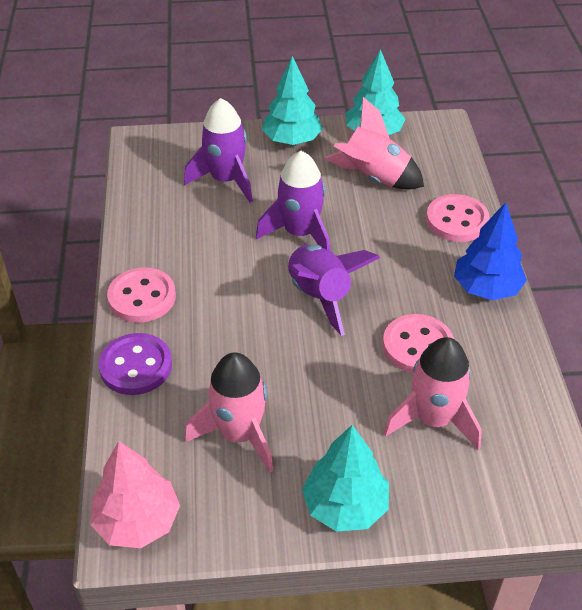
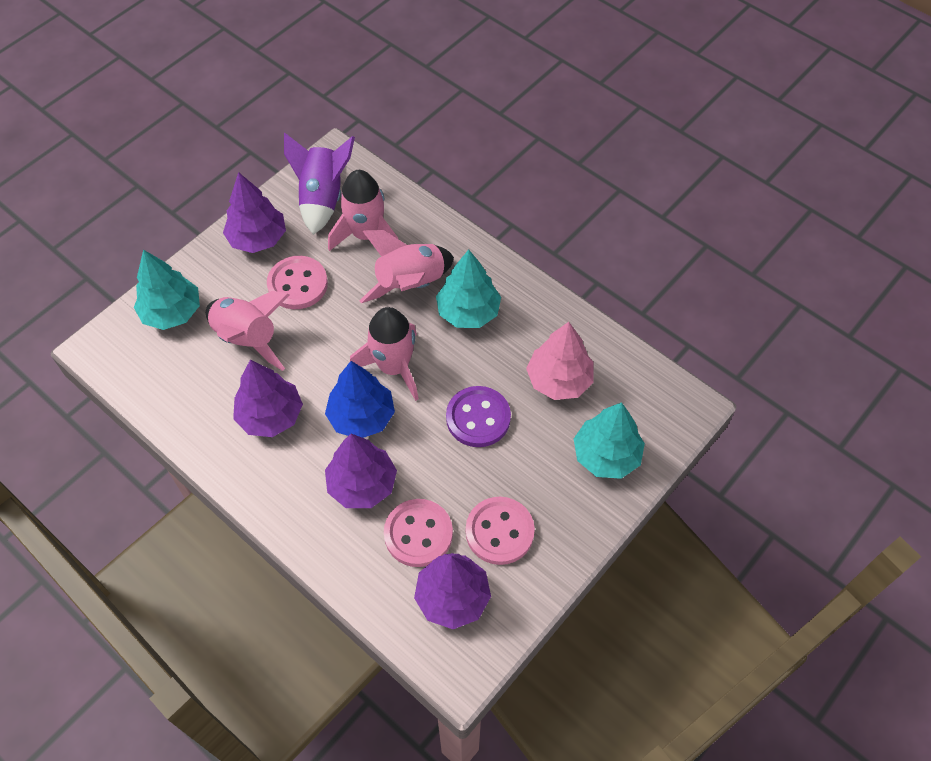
pink rocket: 3 -> 4
purple rocket: 3 -> 1
purple tree: 0 -> 4

